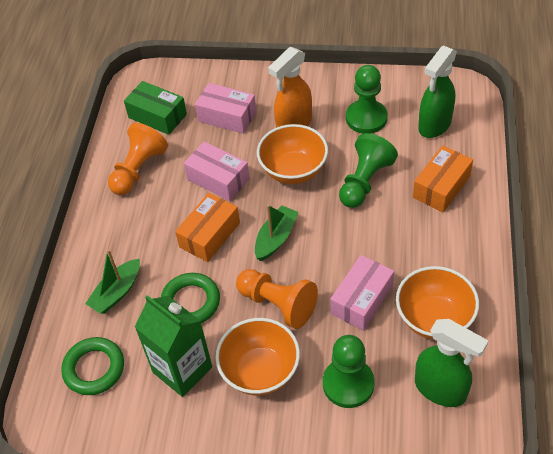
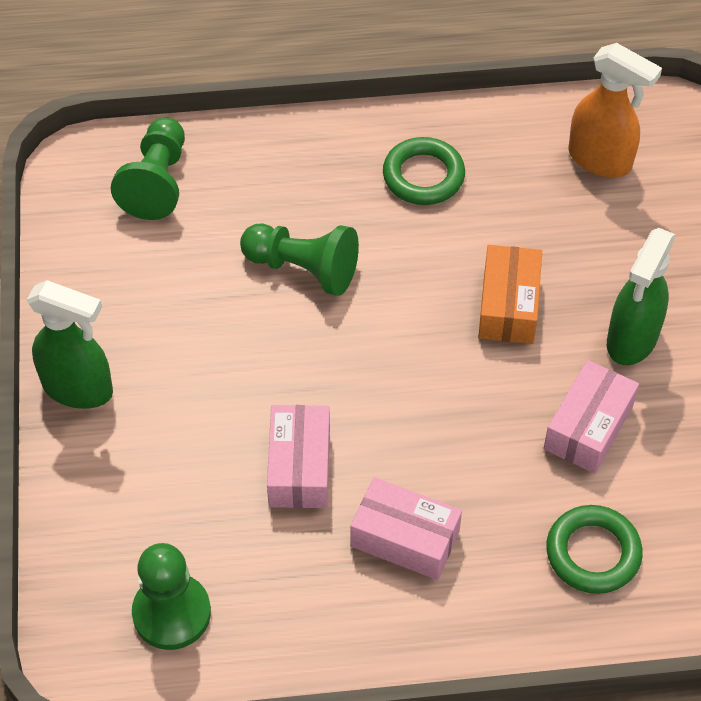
green boat: 2 -> 0
green box: 1 -> 0
green carton: 1 -> 0
orange bowl: 3 -> 0
orange box: 2 -> 1
orange pawn: 2 -> 0

